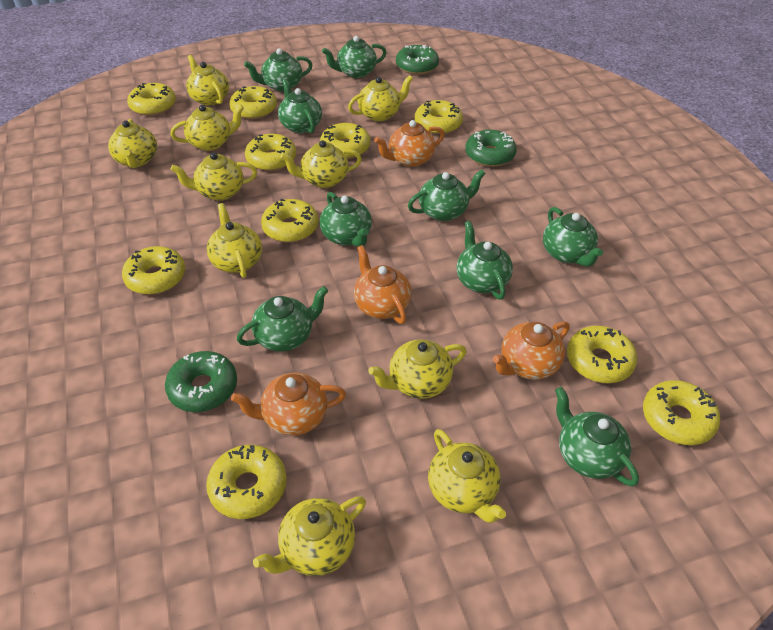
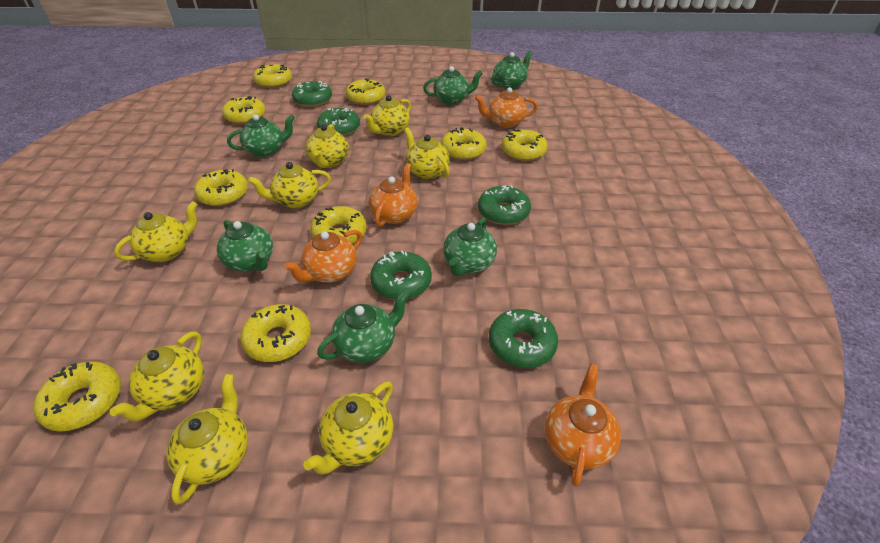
green donut: 3 -> 5
green teapot: 9 -> 6
yellow donut: 10 -> 9
yellow teapot: 10 -> 8

